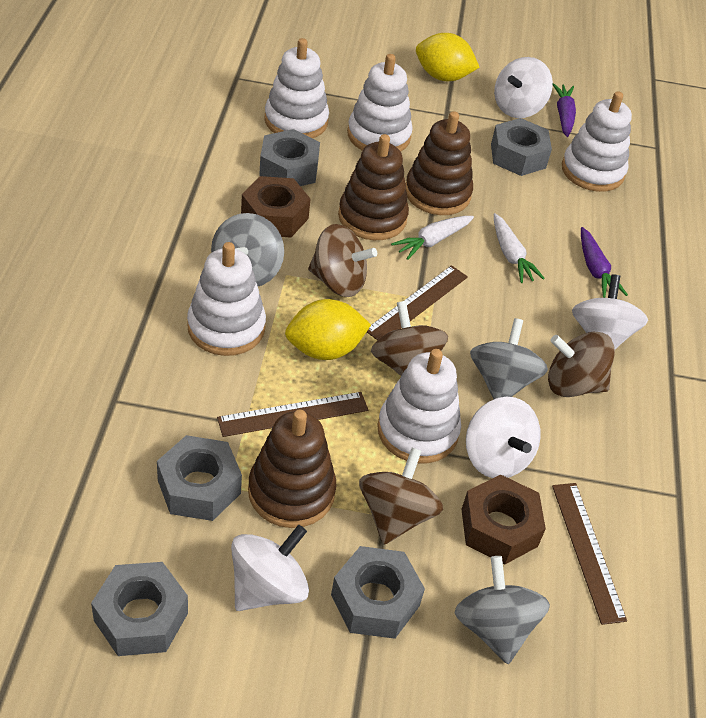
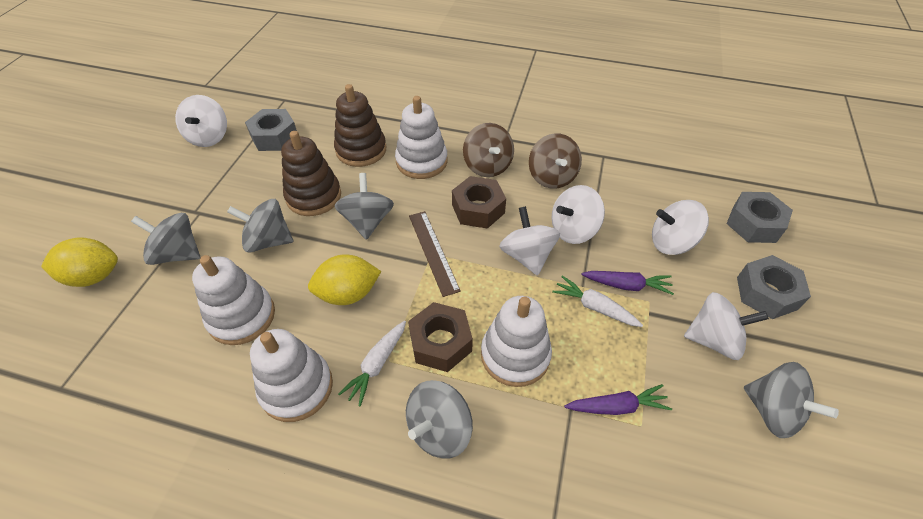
brown ruler: 3 -> 1
brown spinning top: 4 -> 2
brown stacking toy: 3 -> 2
grey nut: 5 -> 3
grey spinning top: 3 -> 5
white spinning top: 4 -> 5
white stacking toy: 5 -> 4

